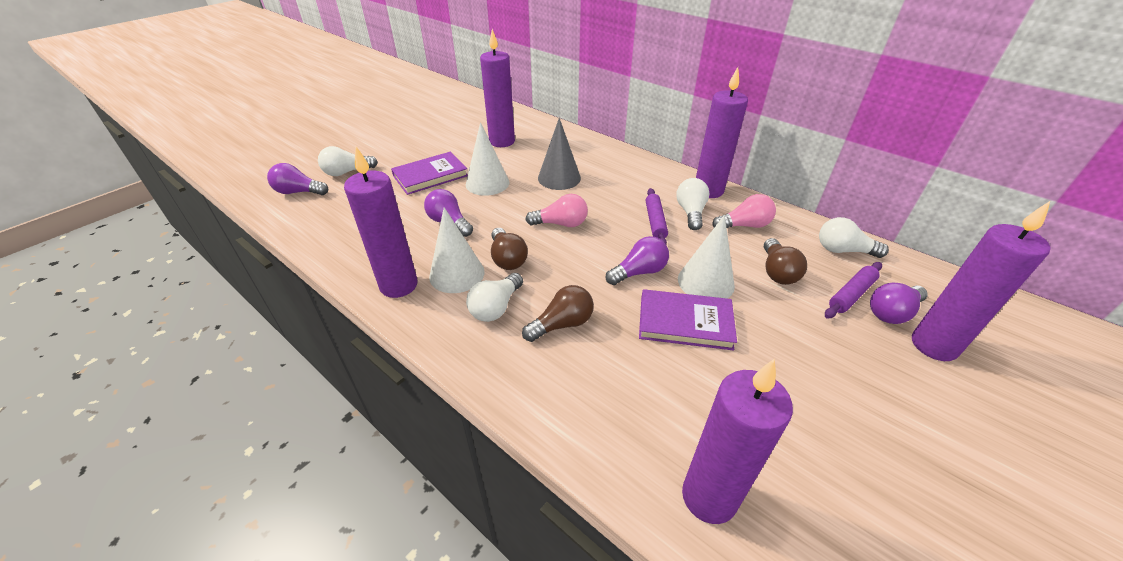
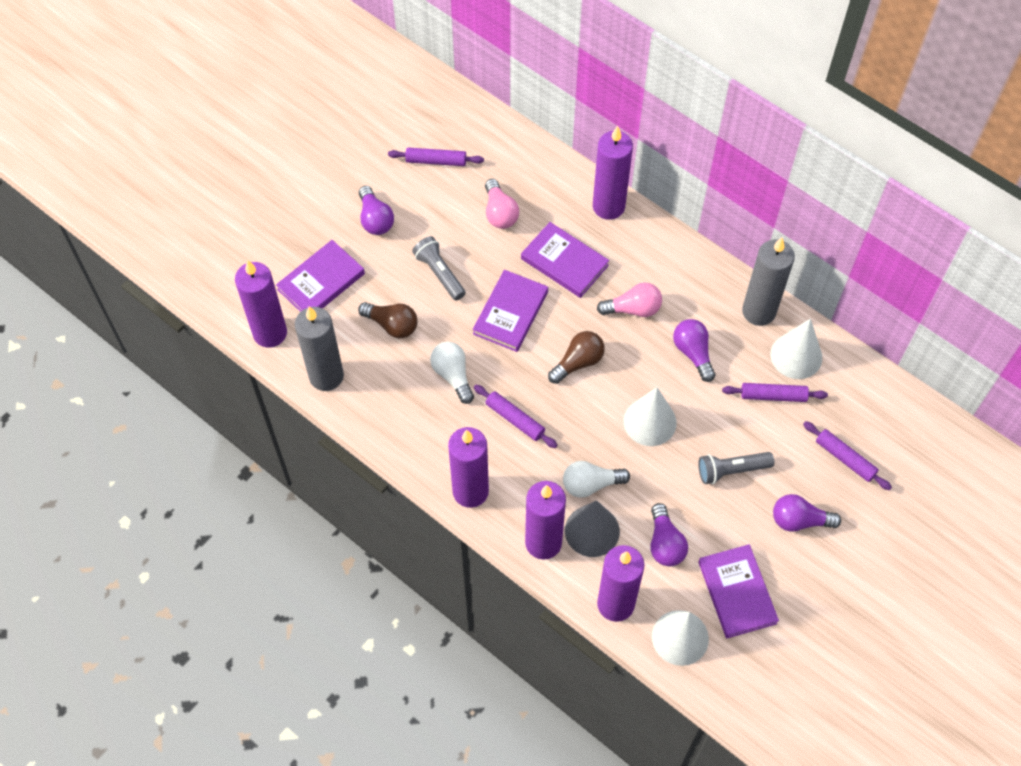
brown light bulb: 3 -> 2
grey candle: 0 -> 2
grey flashlight: 0 -> 2
purple book: 2 -> 4
purple rolling pin: 2 -> 4
white light bulb: 4 -> 2

